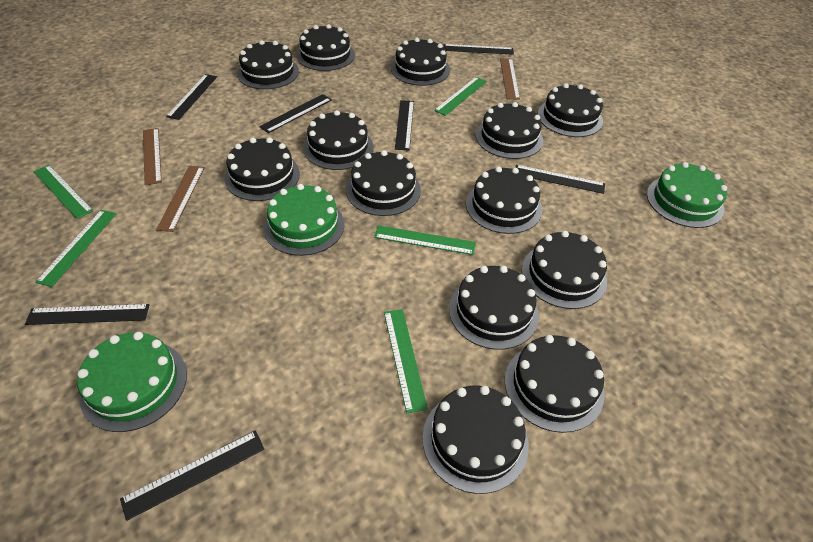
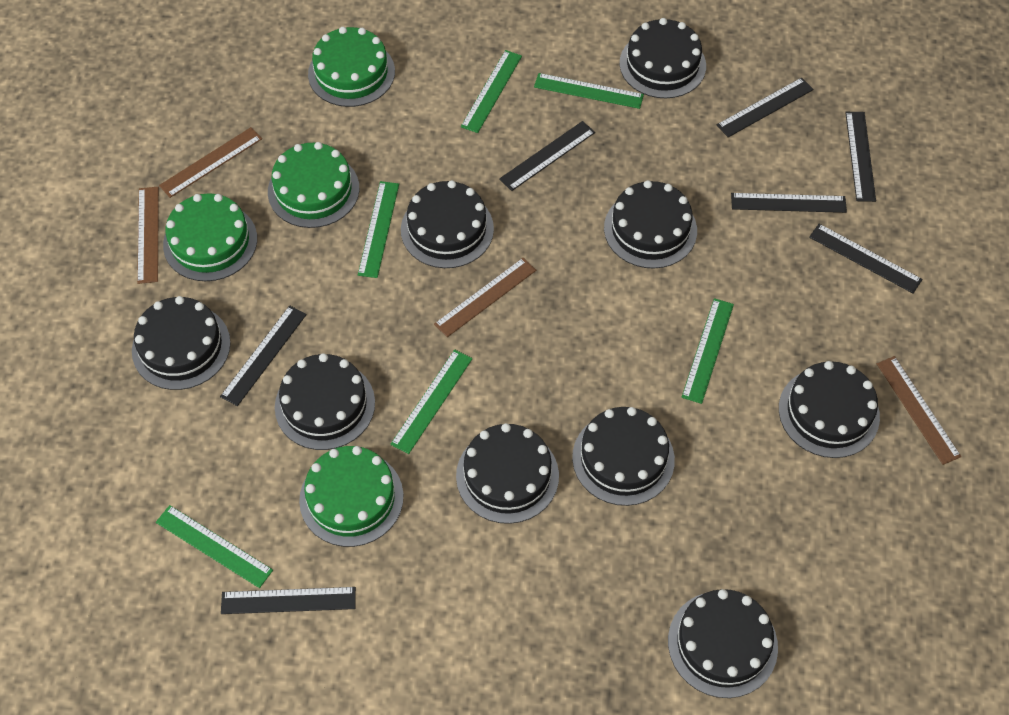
black cake: 13 -> 9
brown ruler: 3 -> 4
green cake: 3 -> 4
green ruler: 5 -> 6

